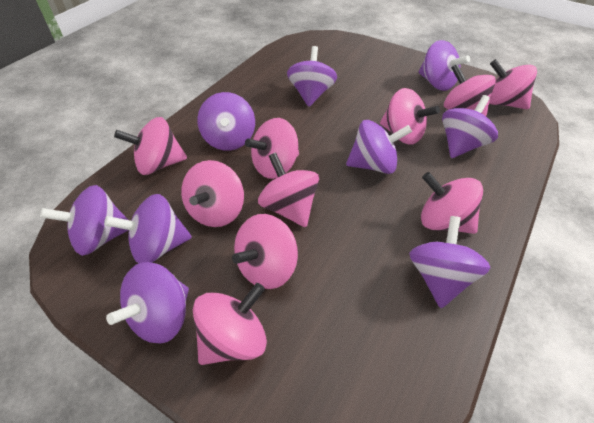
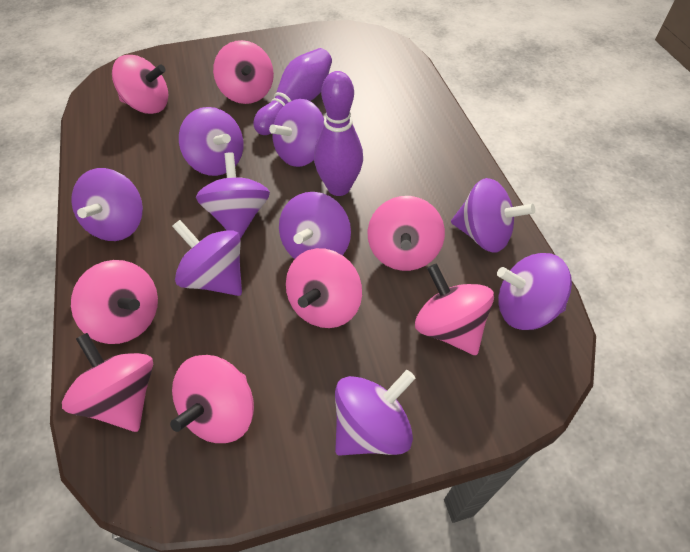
pink spinning top: 10 -> 8
purple bowling pin: 0 -> 2

